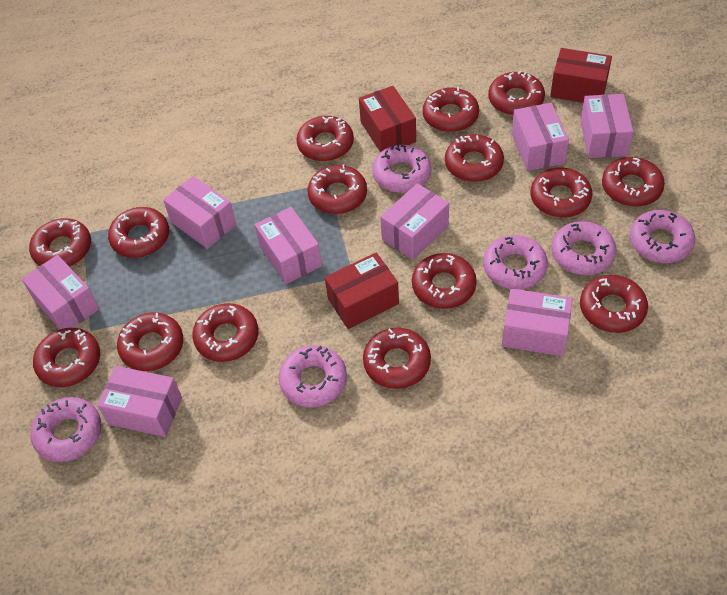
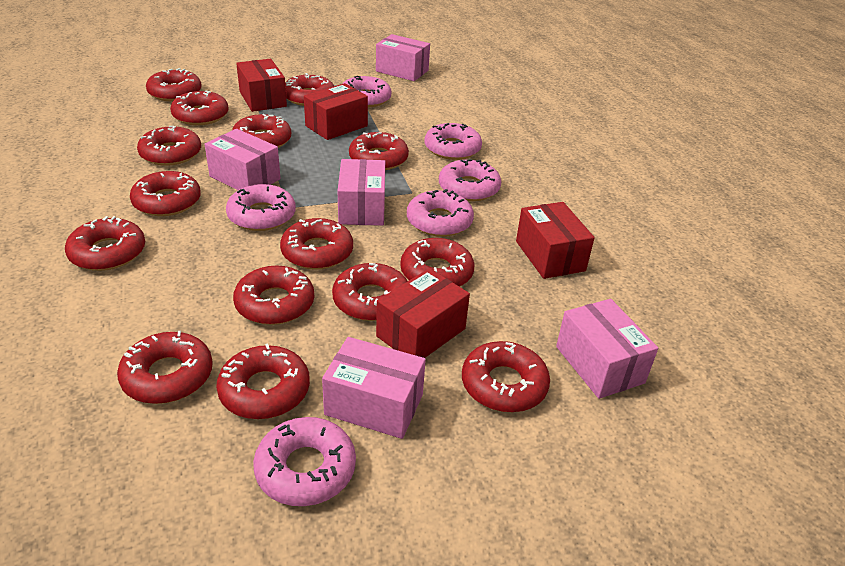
pink box: 8 -> 5
red box: 3 -> 4

